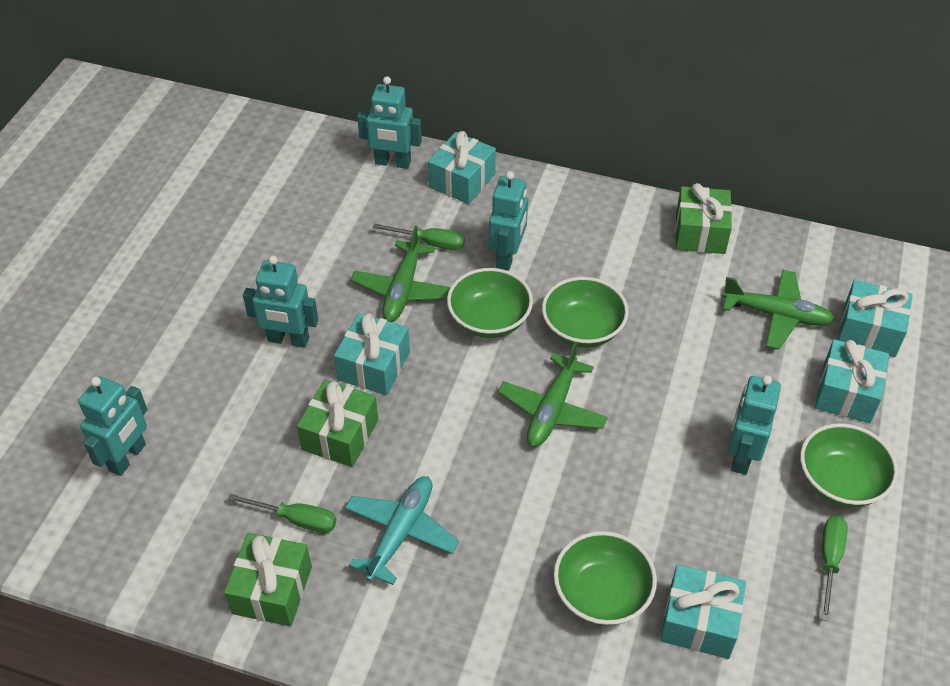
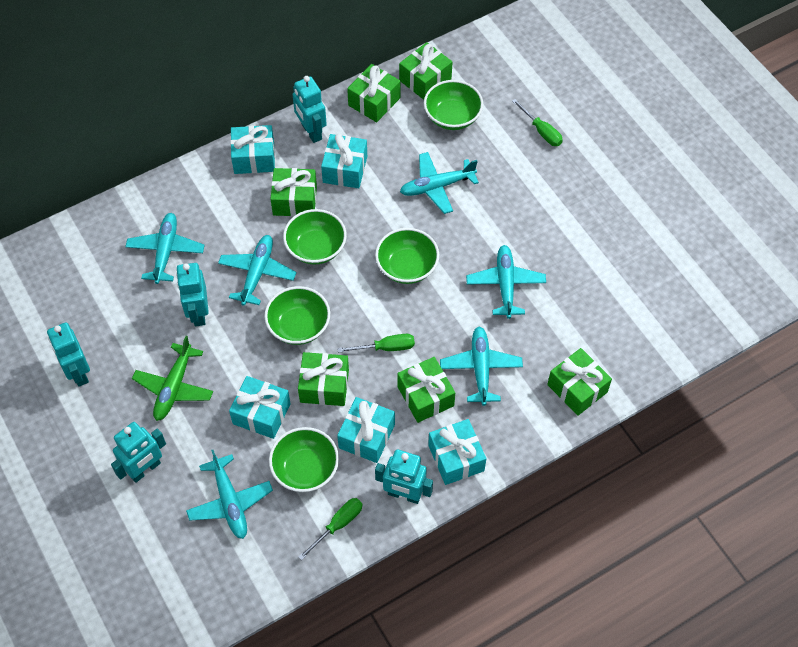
green bowl: 4 -> 5
green gift: 3 -> 6
green plane: 3 -> 1
turquoise plane: 1 -> 6

